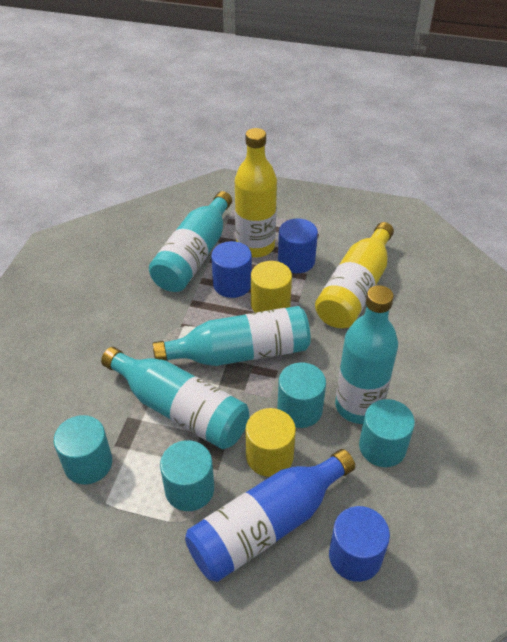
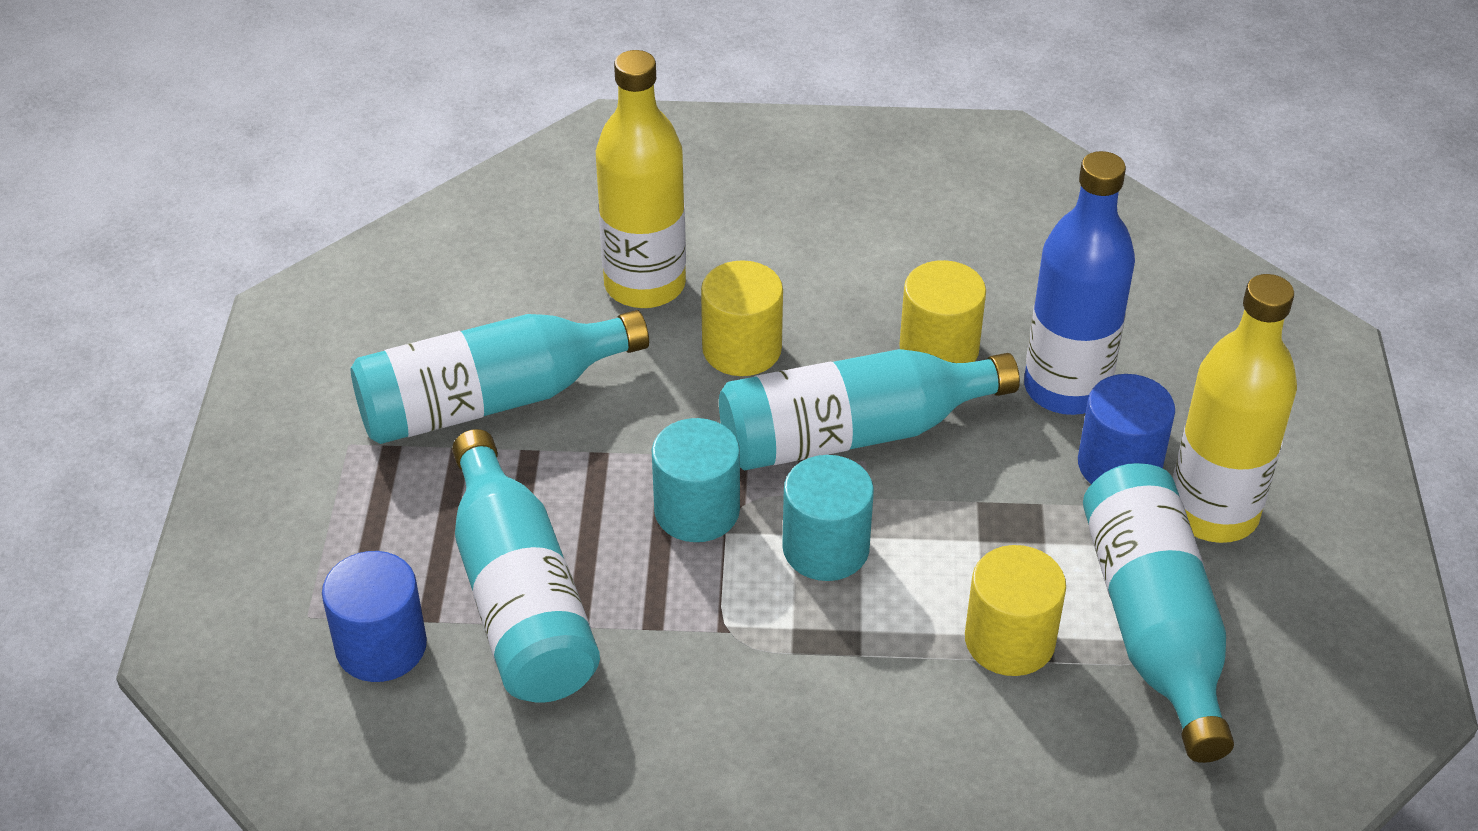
blue cylinder: 3 -> 2
turquoise cylinder: 4 -> 2
yellow cylinder: 2 -> 3

